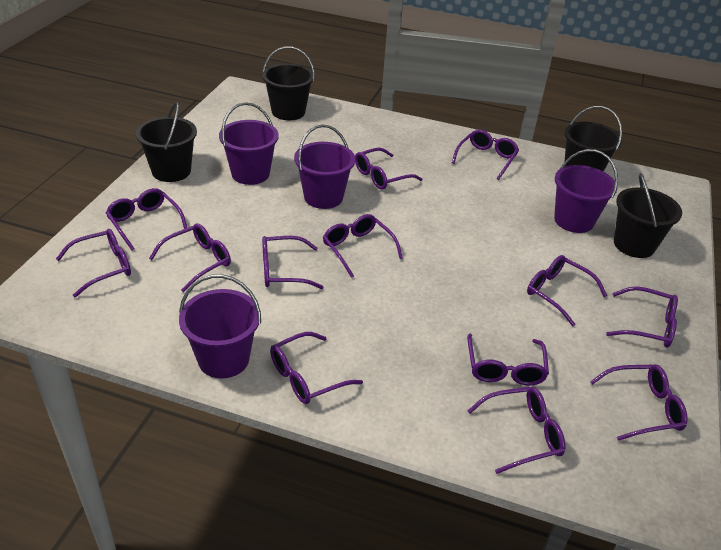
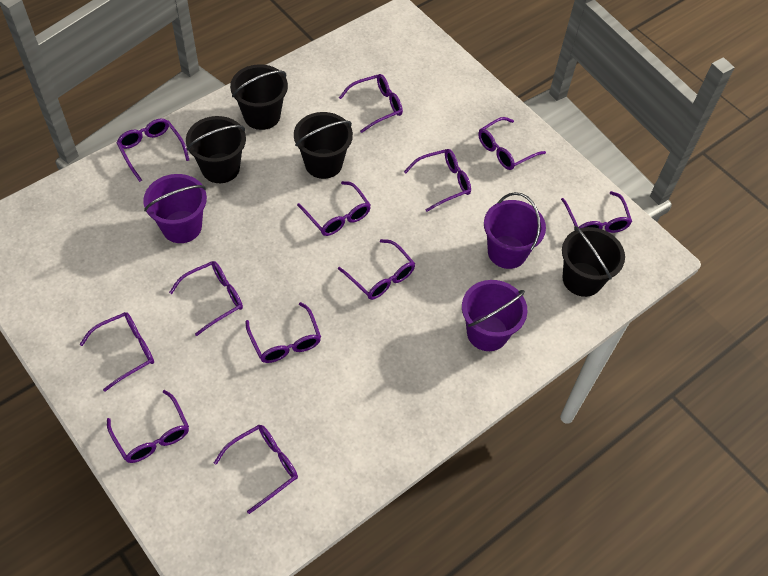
purple bucket: 4 -> 3
purple glasses: 13 -> 12

